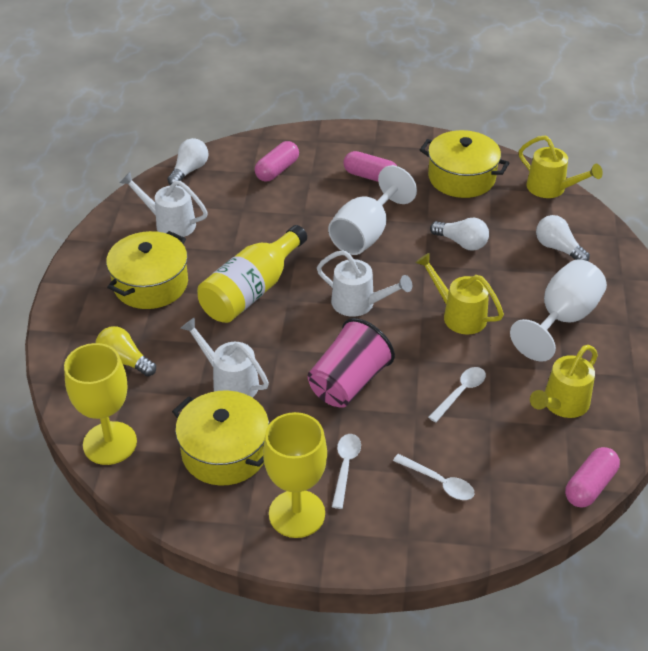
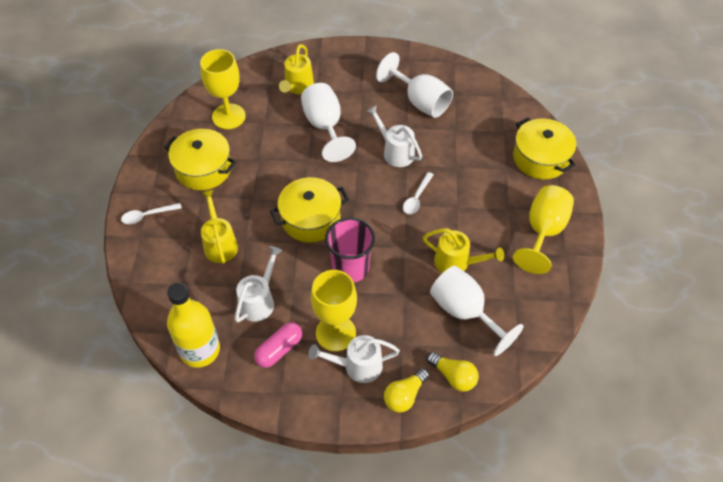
pink capsule: 3 -> 1
white goblet: 2 -> 3
white light bulb: 3 -> 0
white spoon: 3 -> 2
yellow goblet: 2 -> 3
yellow light bulb: 1 -> 2

